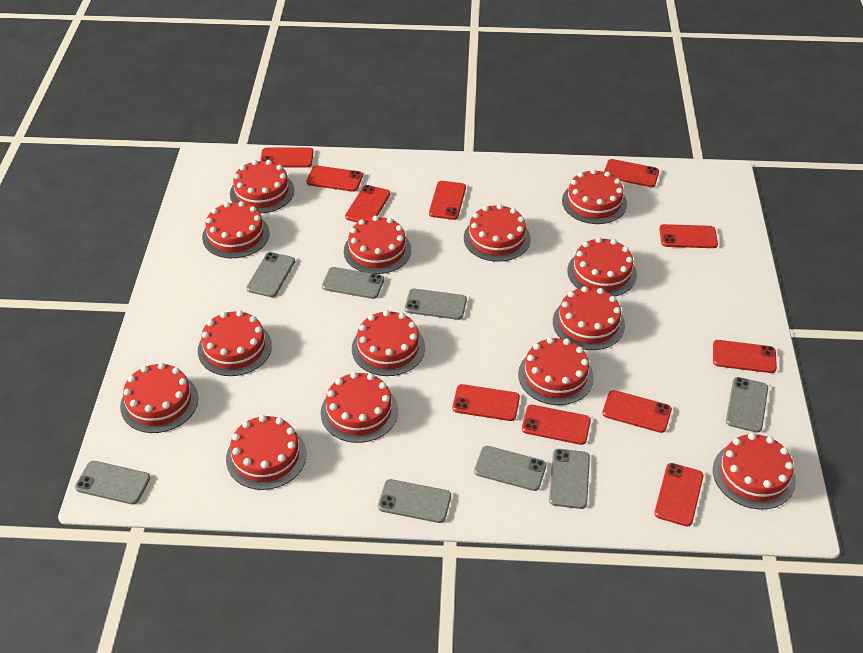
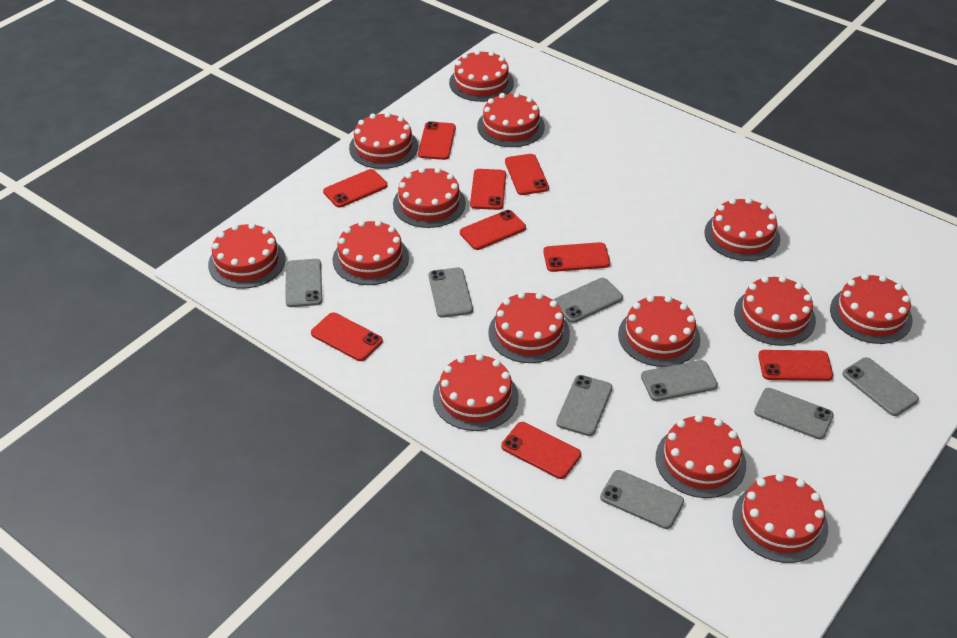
red phone: 11 -> 9

